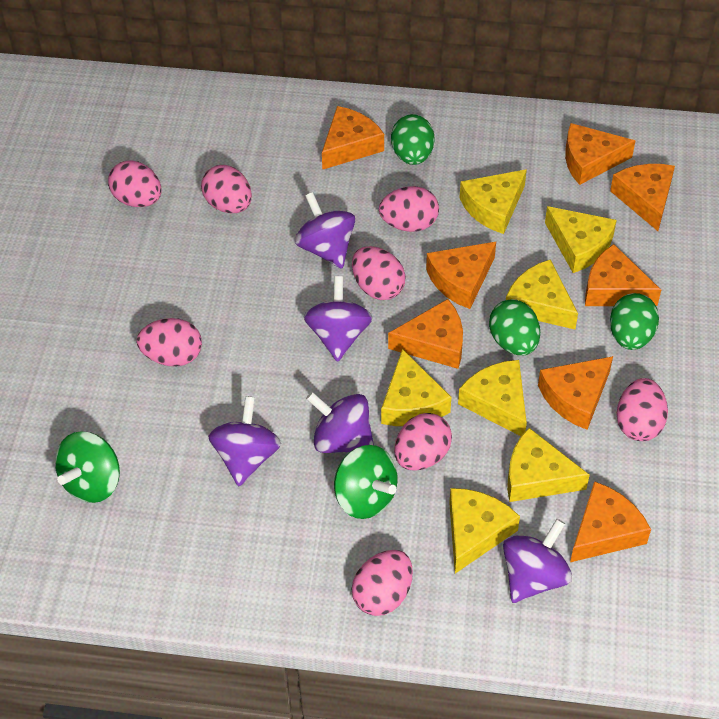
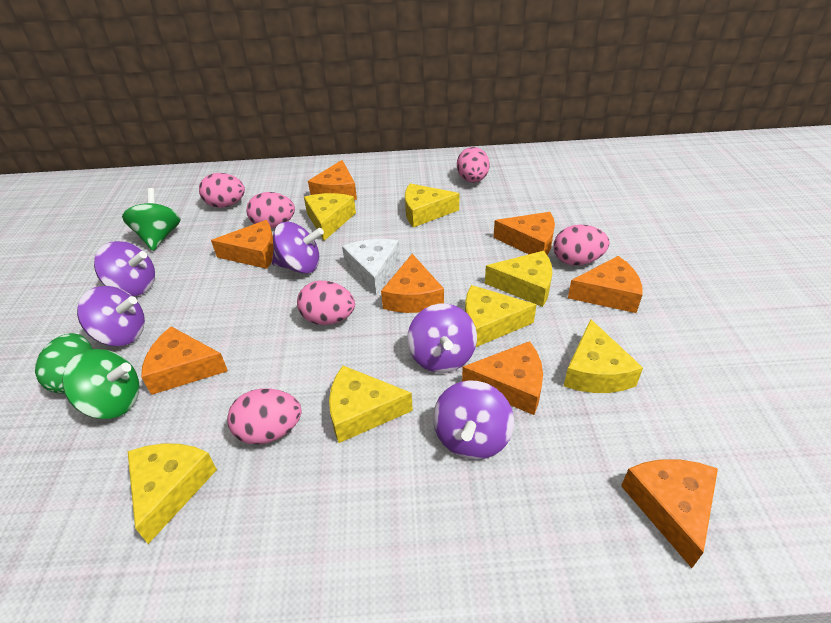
green egg: 3 -> 1
pink egg: 8 -> 6
white cheese: 0 -> 1

